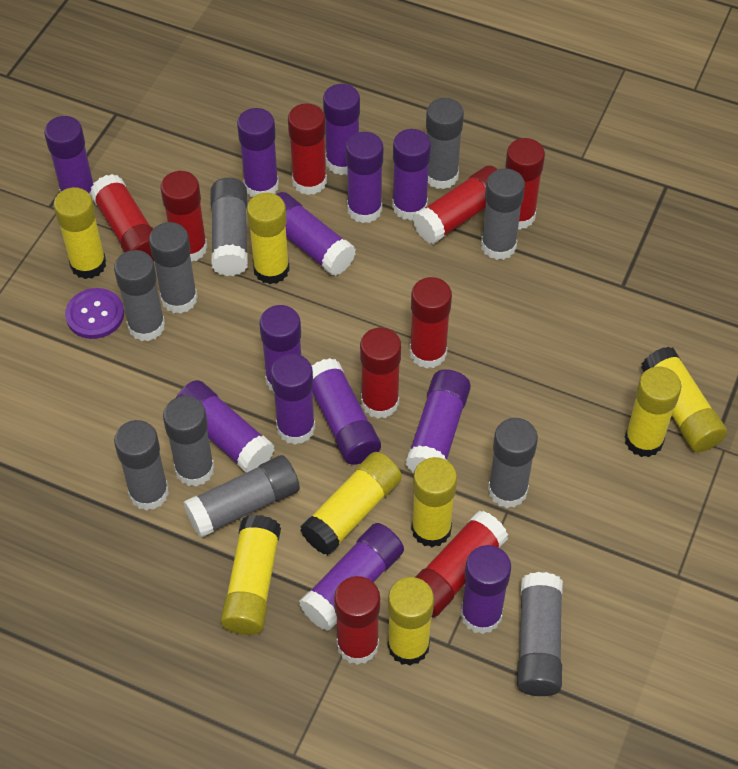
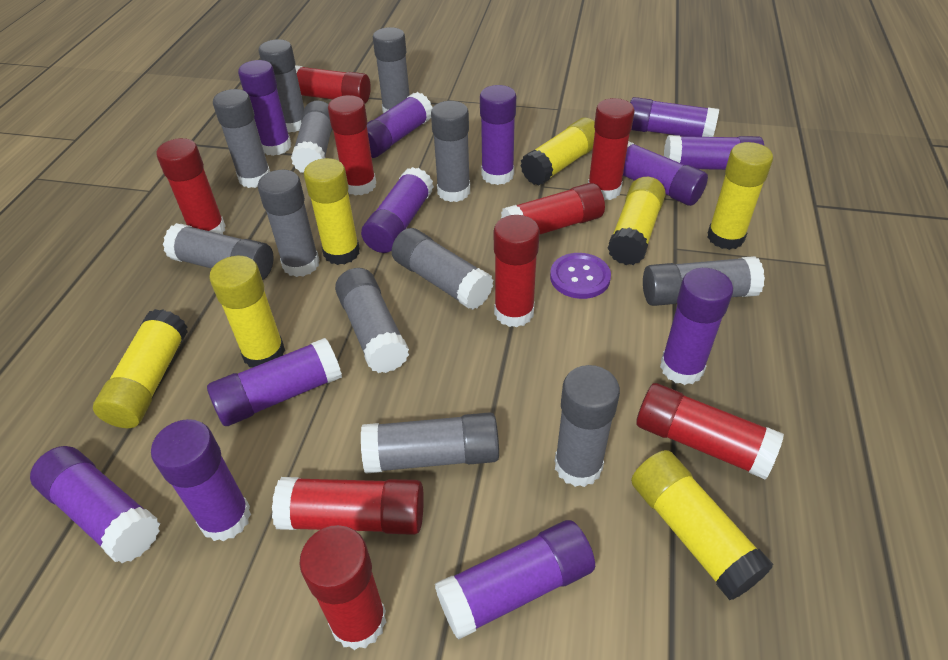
grey glue stick: 10 -> 12
purple glue stick: 13 -> 12
yellow glue stick: 8 -> 7

